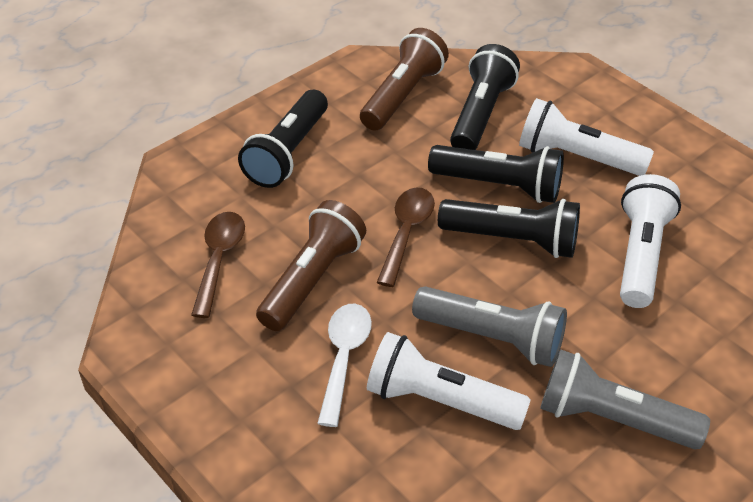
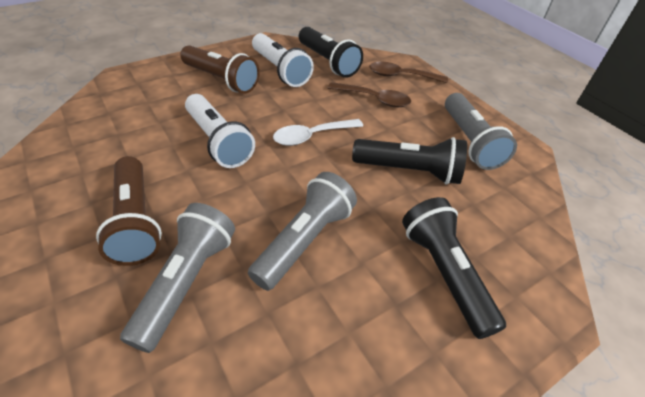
black flashlight: 4 -> 3
grey flashlight: 2 -> 3
white flashlight: 3 -> 2

